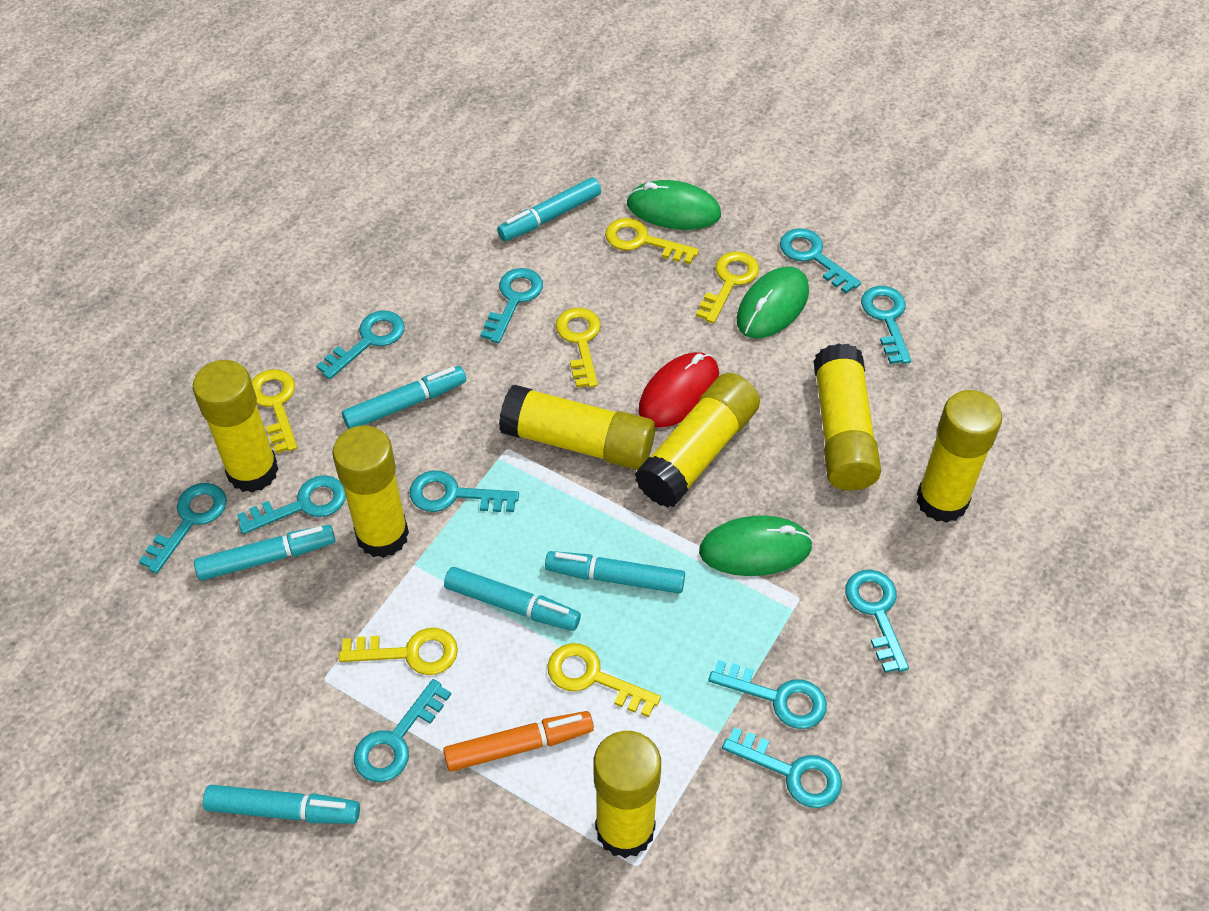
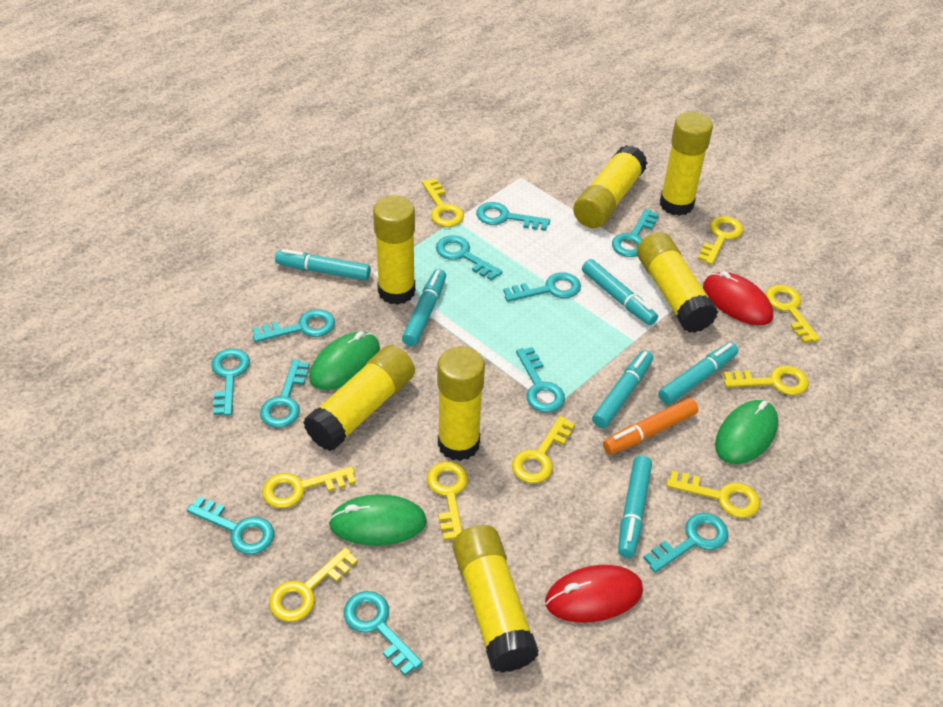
red mouse: 1 -> 2
yellow key: 6 -> 9

